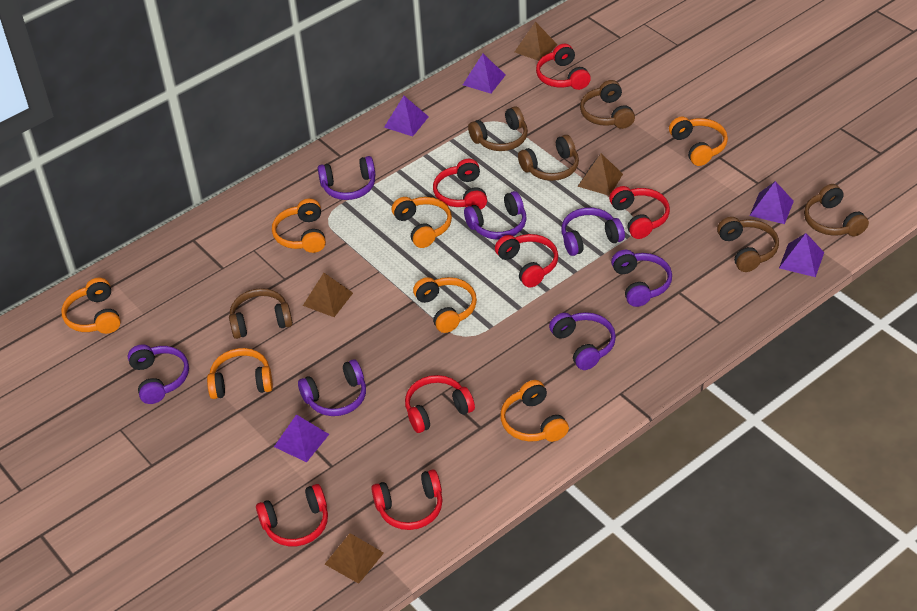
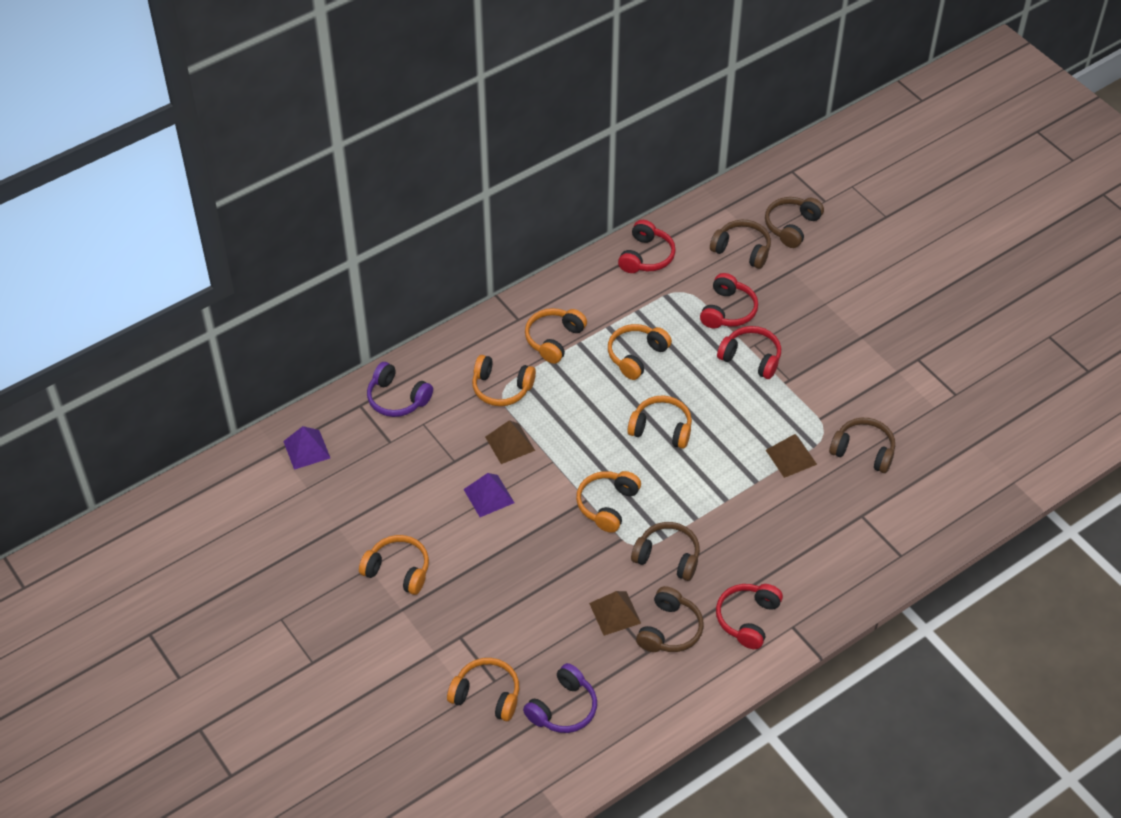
brown headphones: 6 -> 5
brown pyramid: 4 -> 3
purple headphones: 7 -> 2
purple pyramid: 5 -> 2
red headphones: 7 -> 4

